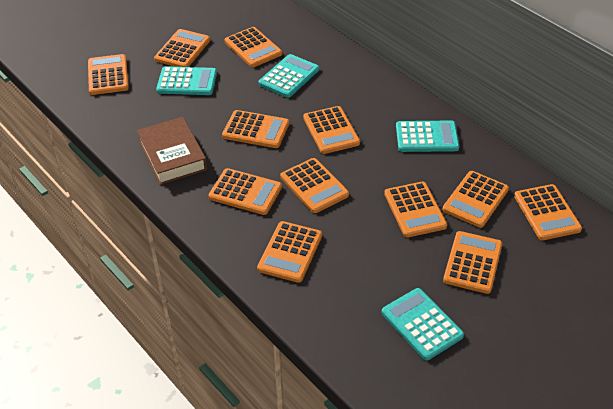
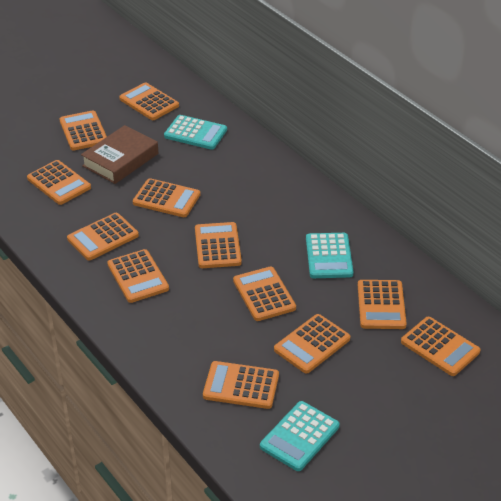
turquoise calculator: 4 -> 3

